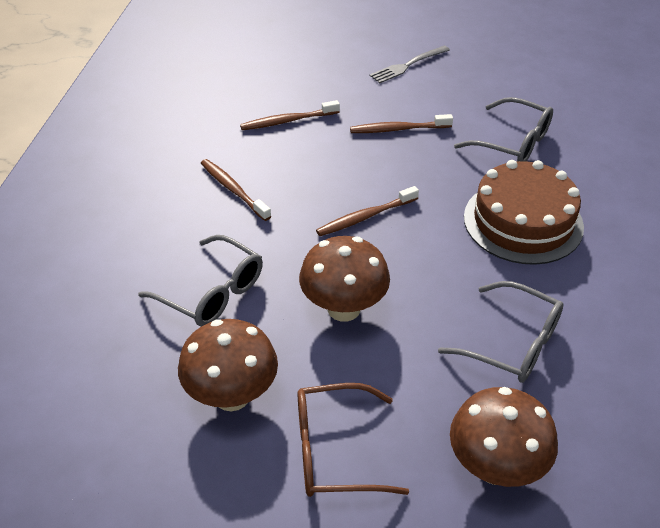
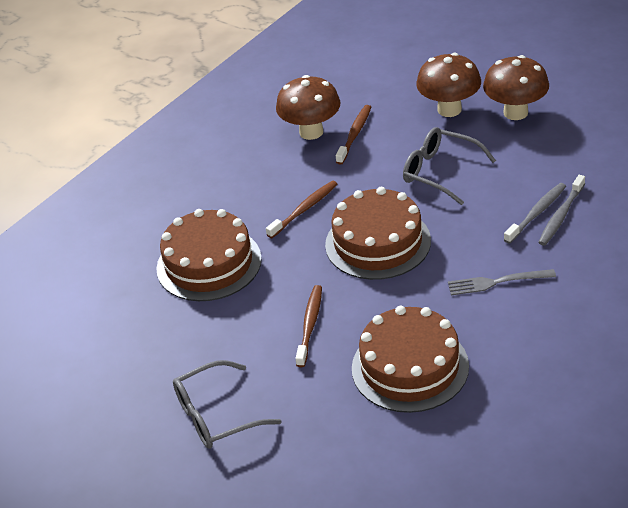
brown cake: 1 -> 3
brown glasses: 1 -> 0
brown toothbrush: 4 -> 3
grey glasses: 3 -> 2
grey toothbrush: 0 -> 2

